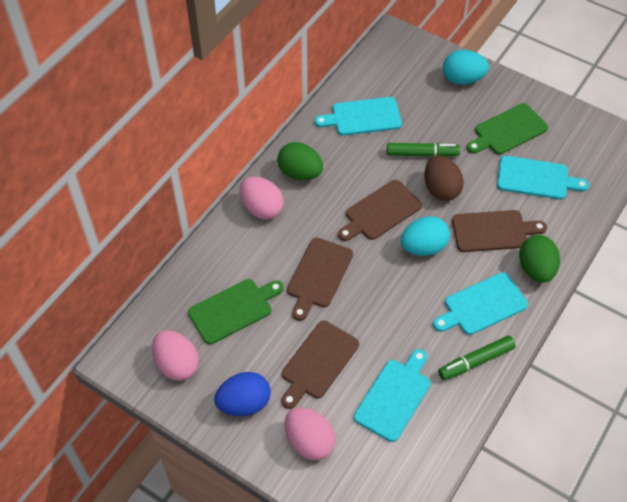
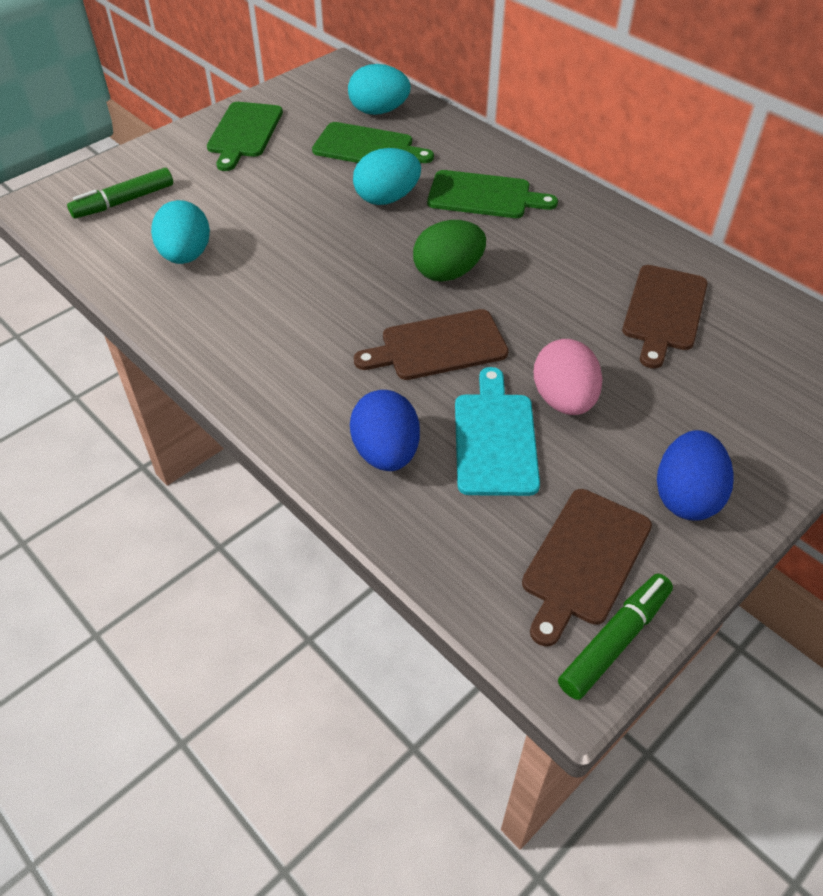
blue egg: 1 -> 2
brown cutting board: 4 -> 3
brown egg: 1 -> 0
green cutting board: 2 -> 3
green egg: 2 -> 1
pink egg: 3 -> 1
turquoise cutting board: 4 -> 1
turquoise egg: 2 -> 3

